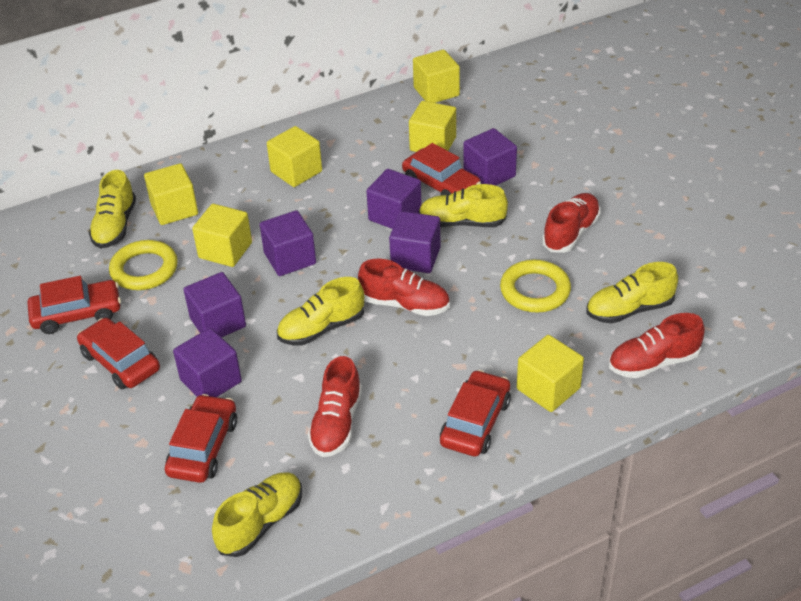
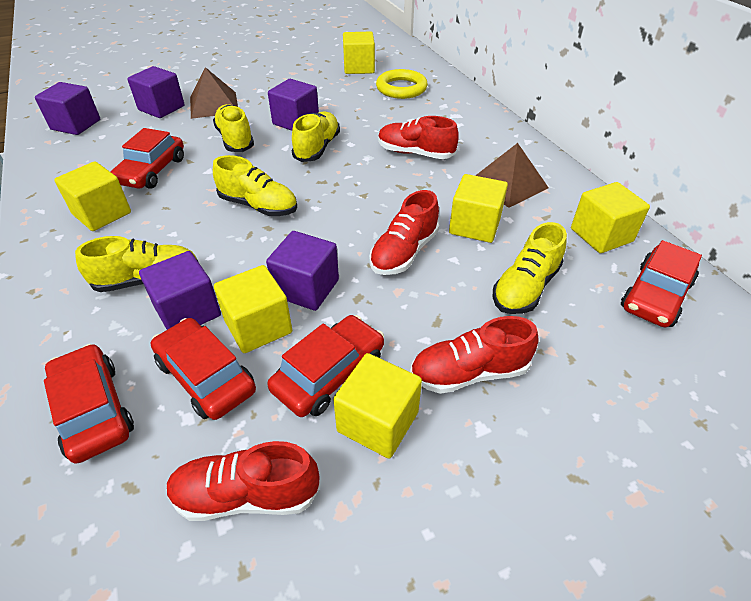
brown pyramid: 0 -> 2
purple cube: 6 -> 5
yellow ring: 2 -> 1

